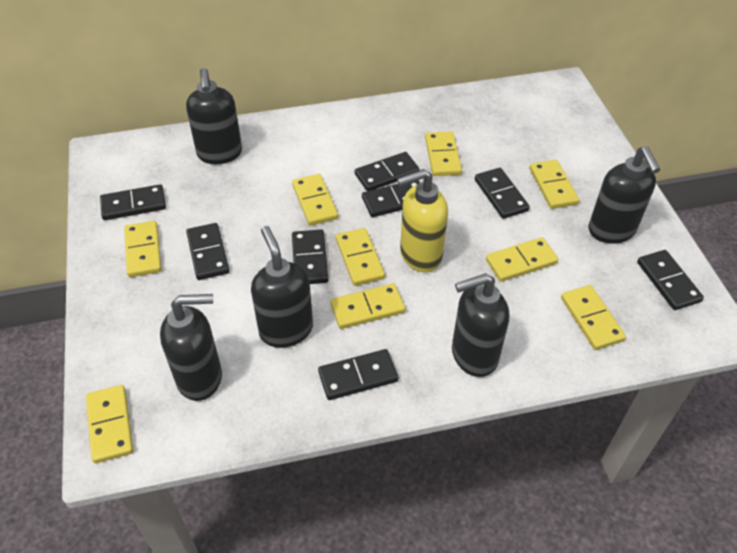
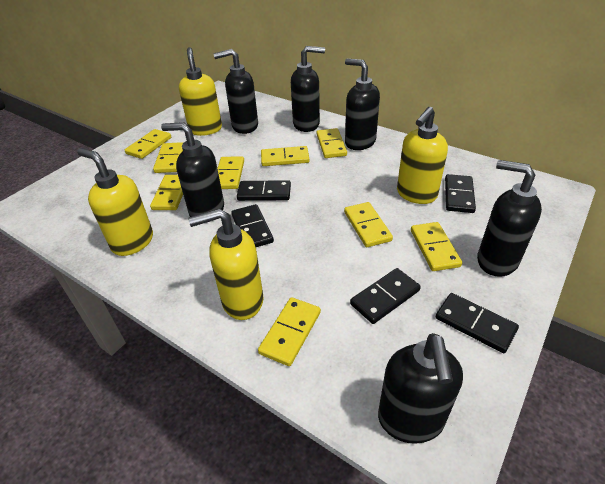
black domino: 8 -> 5
black soap dispenser: 5 -> 6
yellow soap dispenser: 1 -> 4

